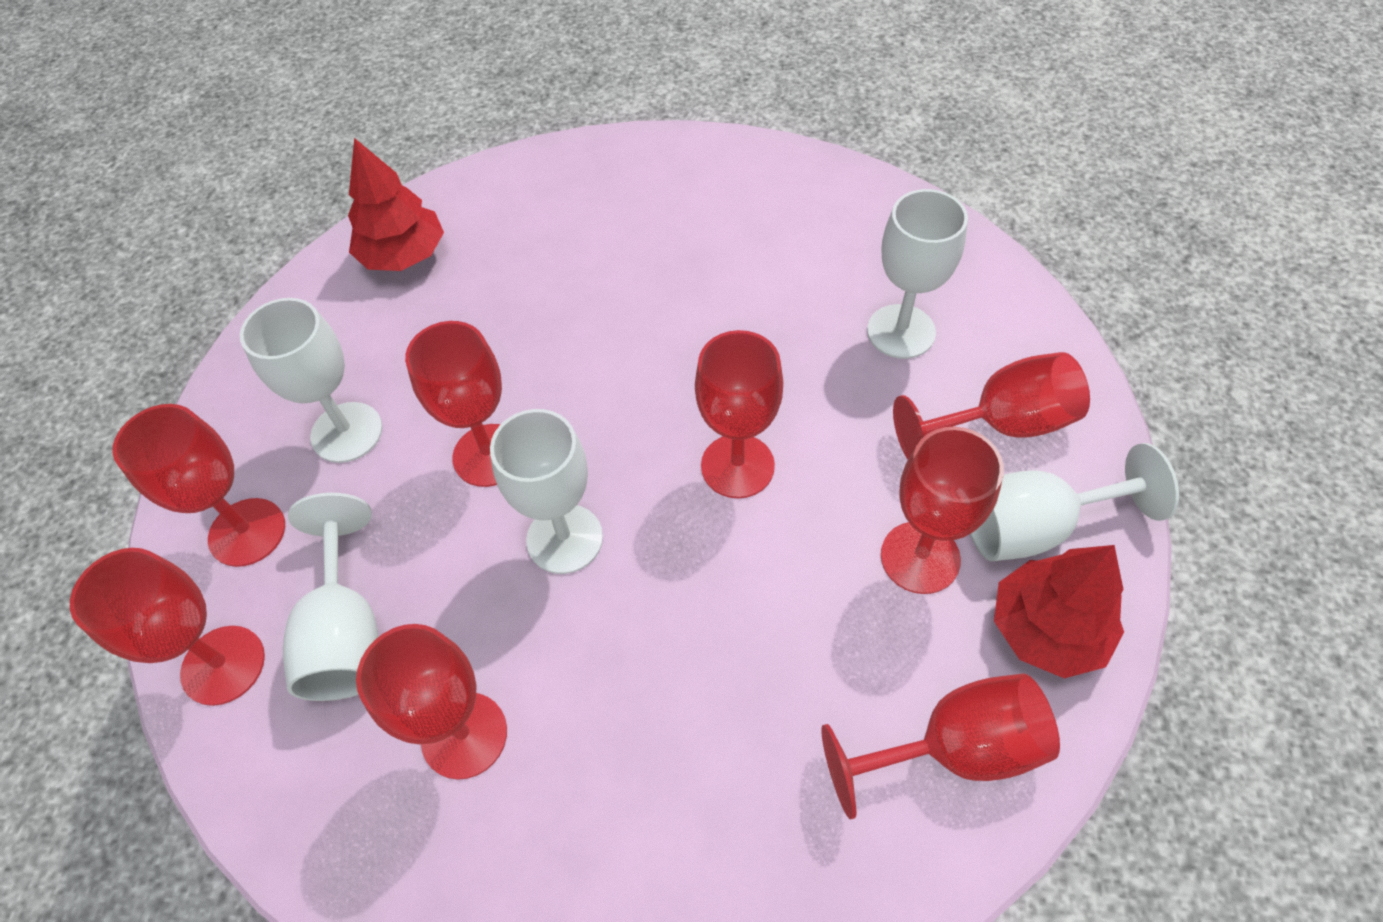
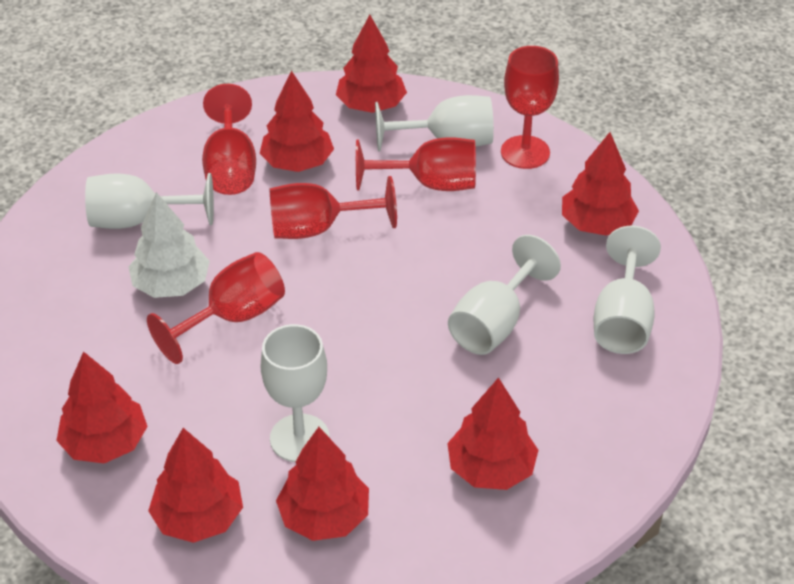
red goblet: 8 -> 5
red tree: 2 -> 7
white tree: 0 -> 1

